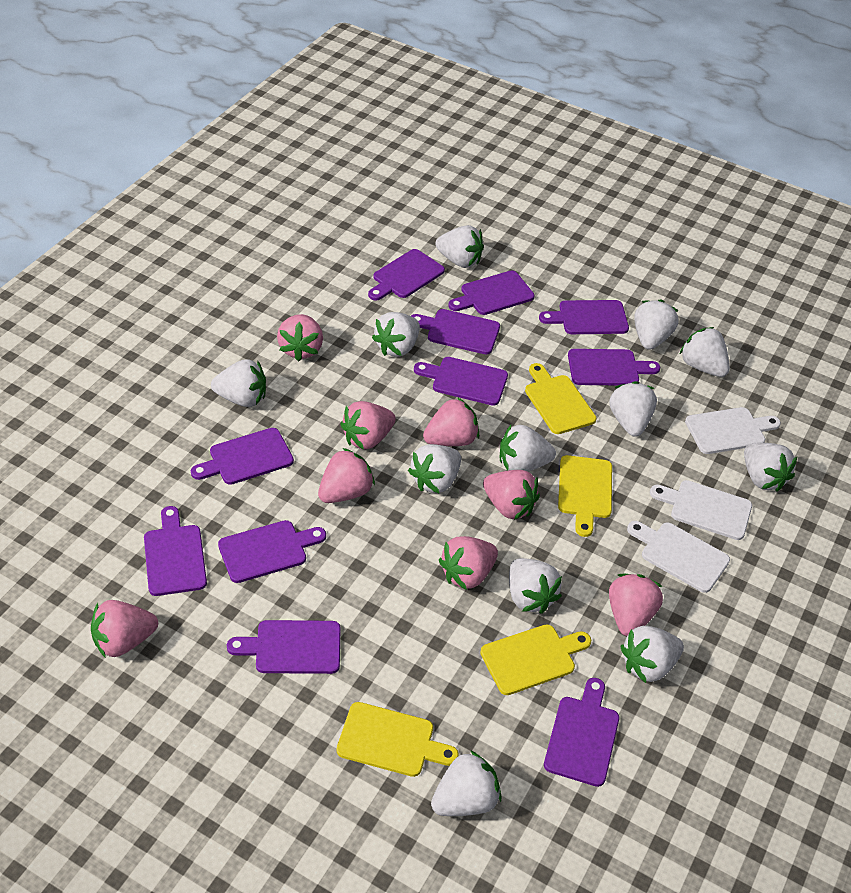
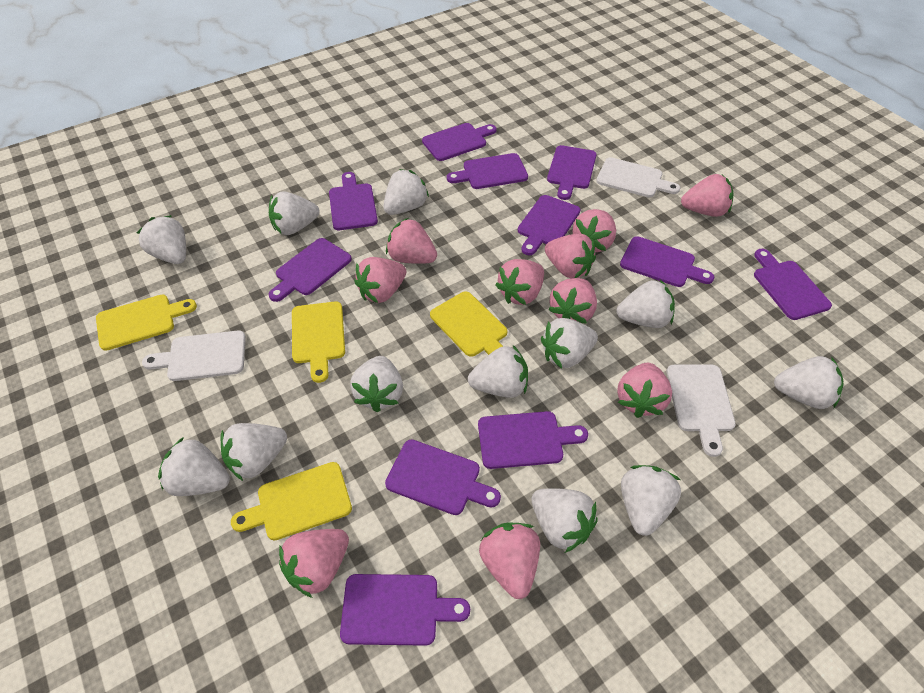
pink strawberry: 8 -> 10

